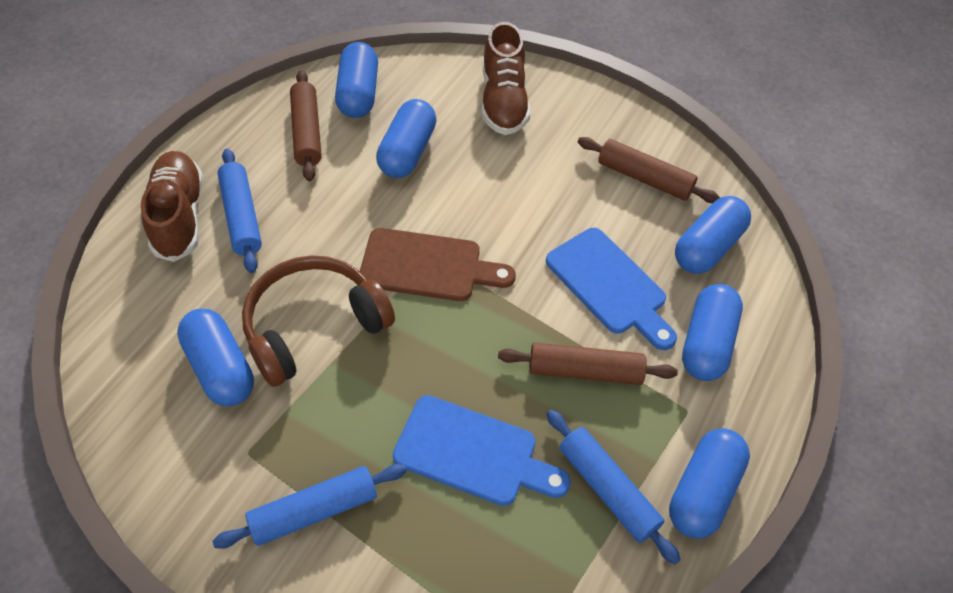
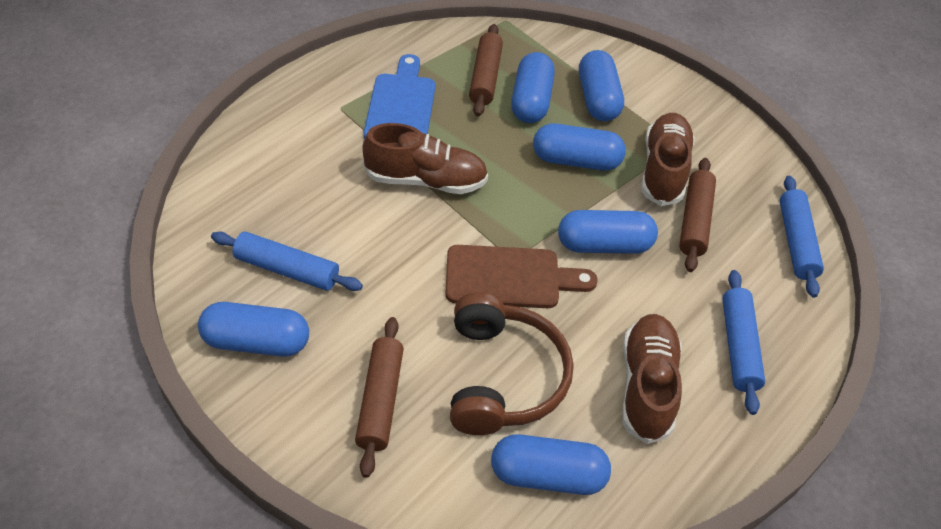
blue cutting board: 2 -> 1
brown shoe: 2 -> 3

